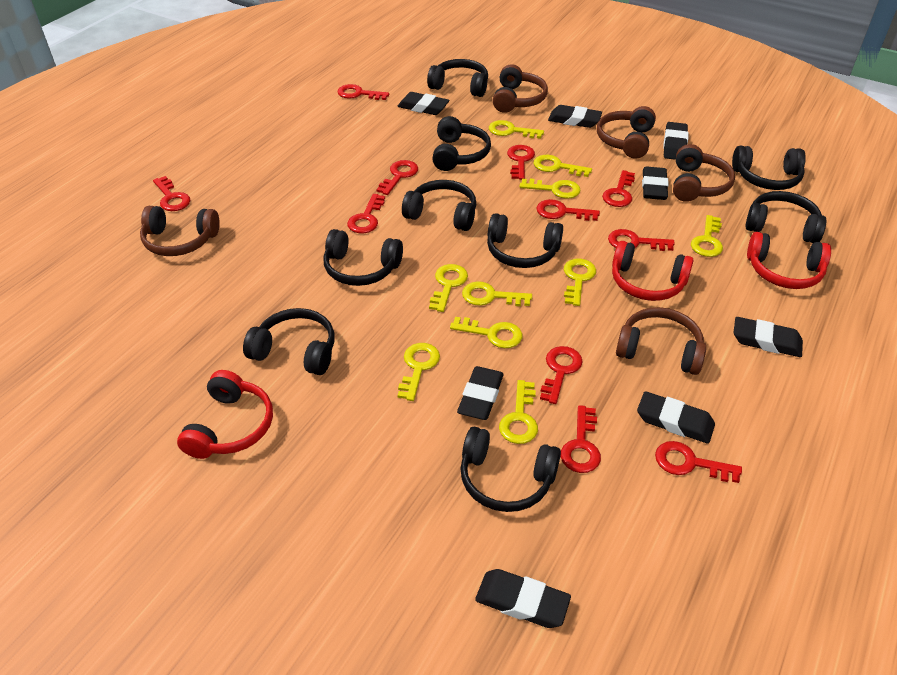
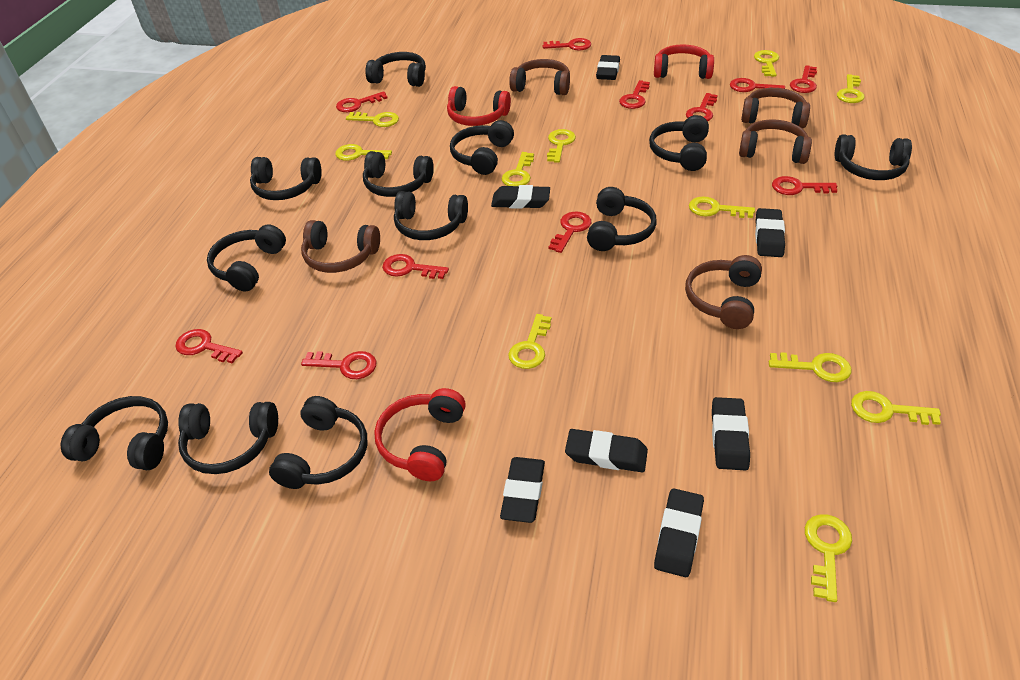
black eraser: 8 -> 7
black headphones: 9 -> 12
yellow key: 10 -> 11

